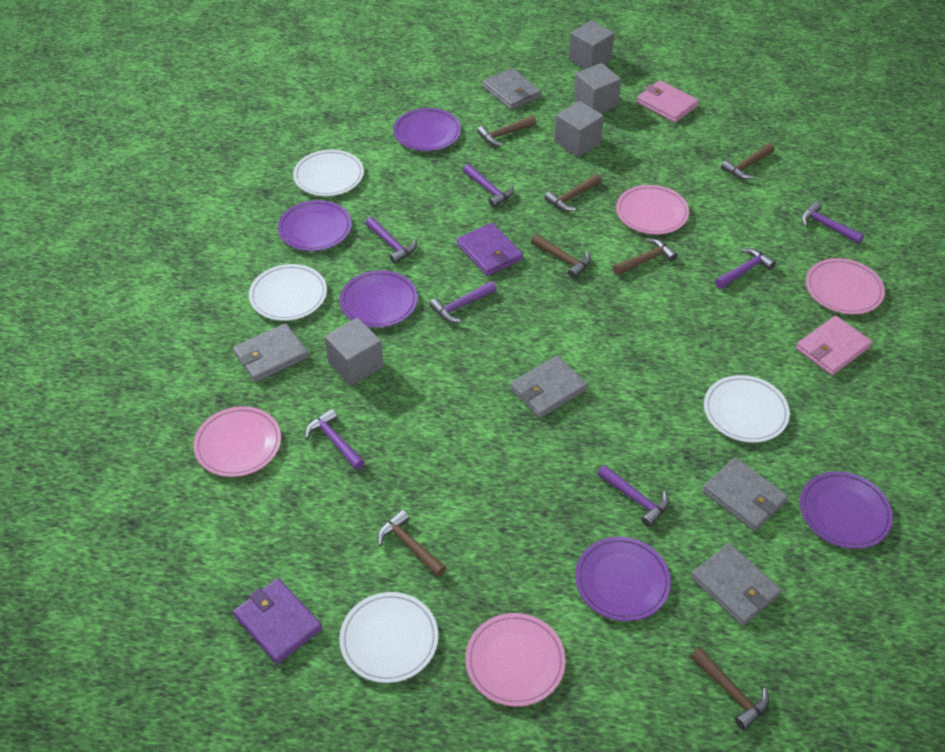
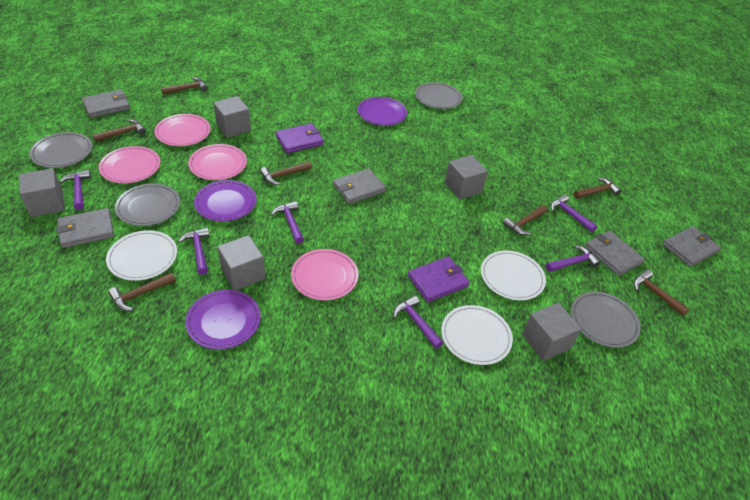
grey cube: 4 -> 5
grey plate: 0 -> 4
pink wallet: 2 -> 0
purple hammer: 7 -> 6
purple plate: 5 -> 3
white plate: 4 -> 3

